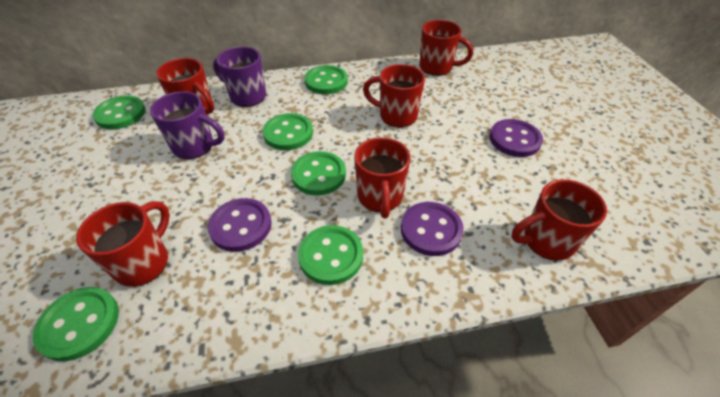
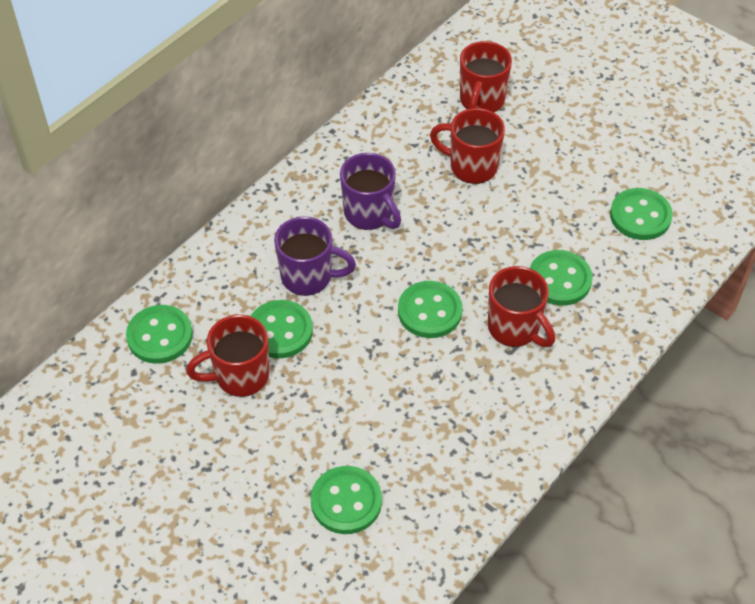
purple button: 3 -> 0
red mug: 6 -> 4

